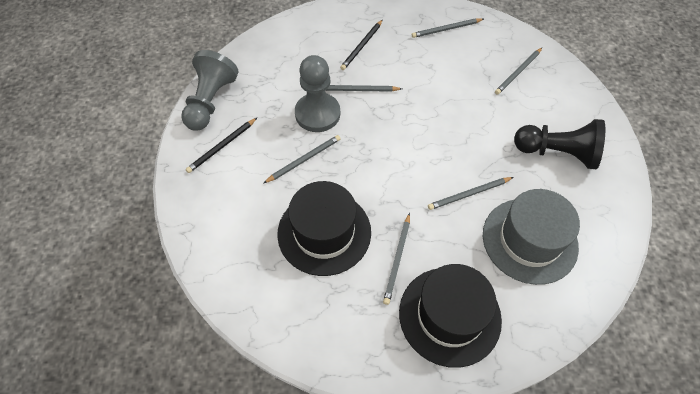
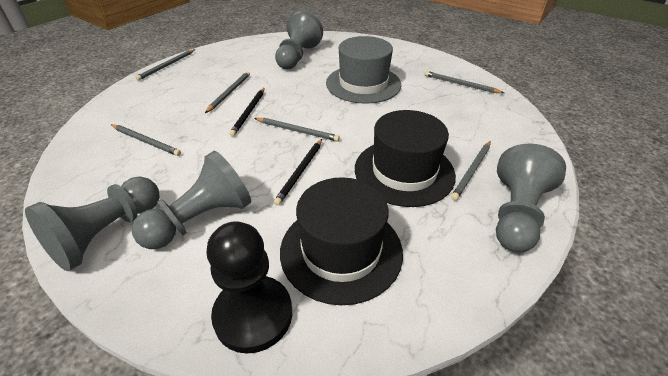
grey pawn: 2 -> 4

